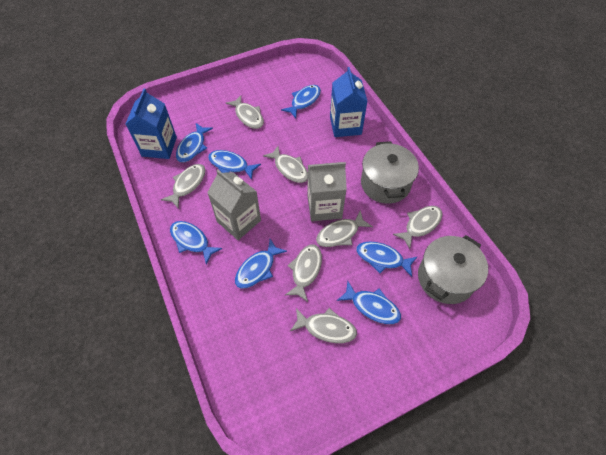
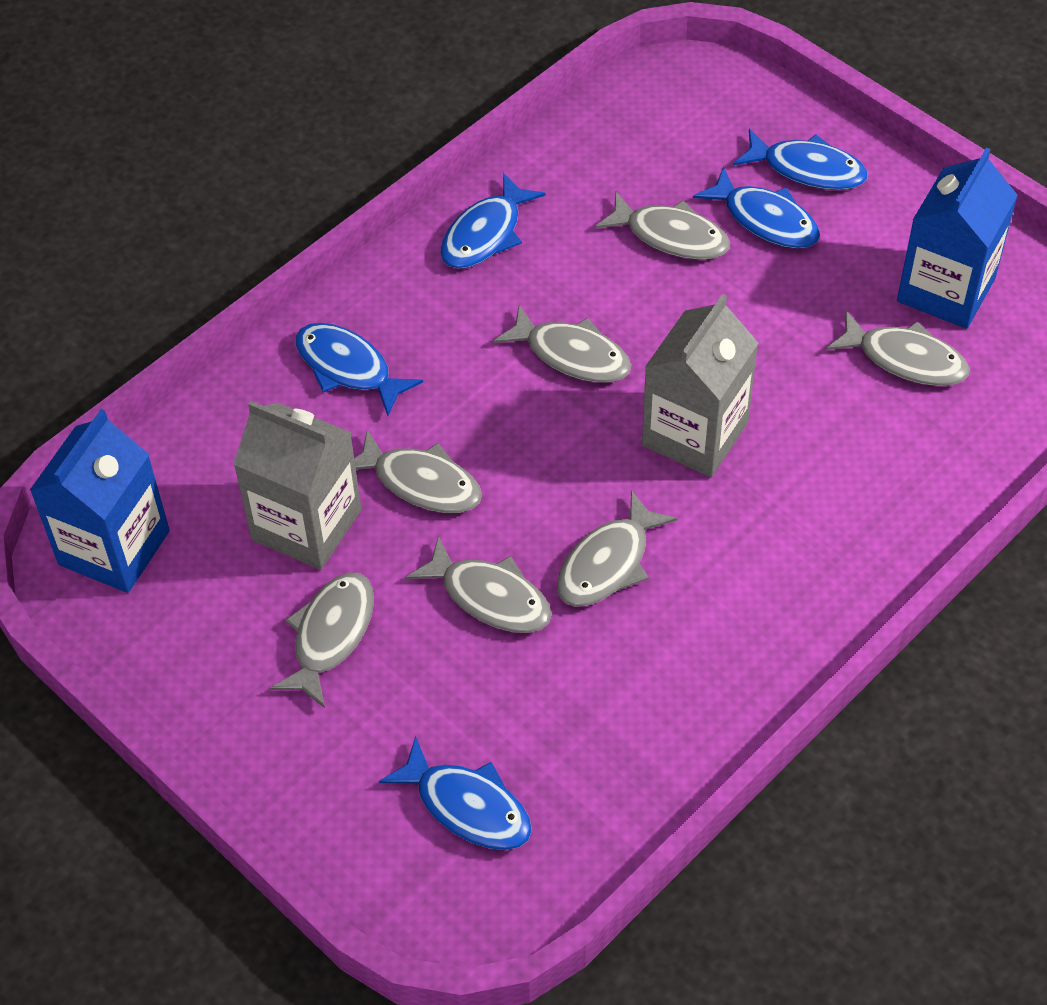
blue fish: 7 -> 5
grey pot: 2 -> 0

